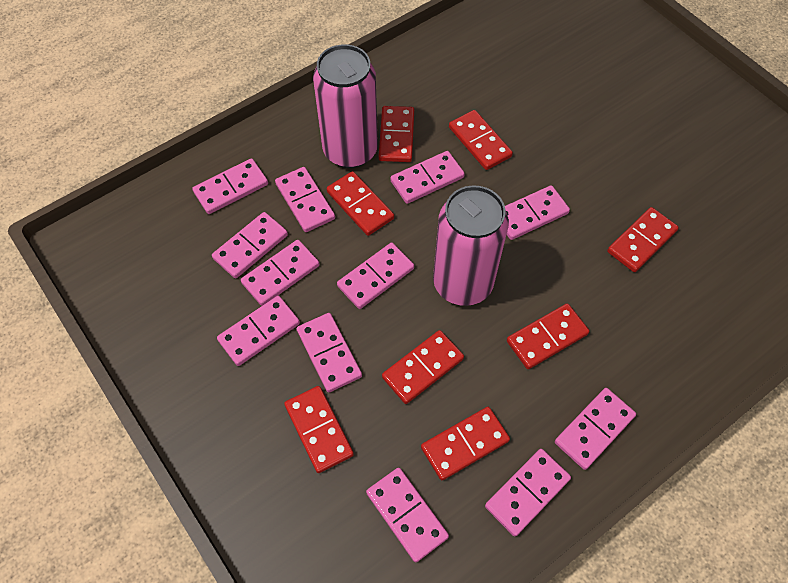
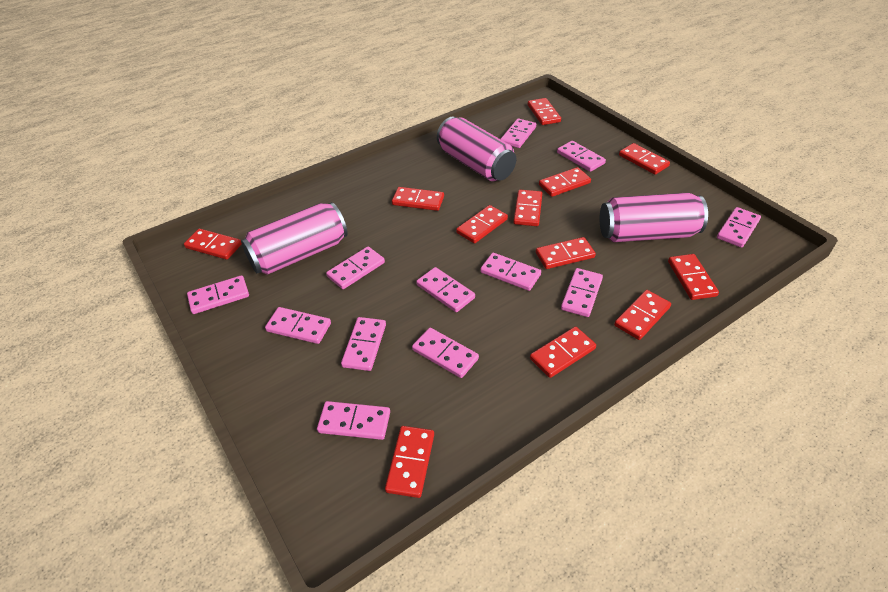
pink can: 2 -> 3
red domino: 8 -> 12

